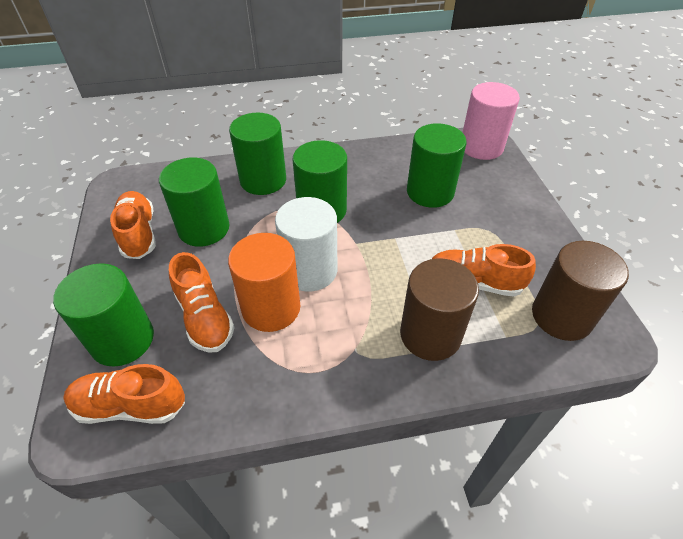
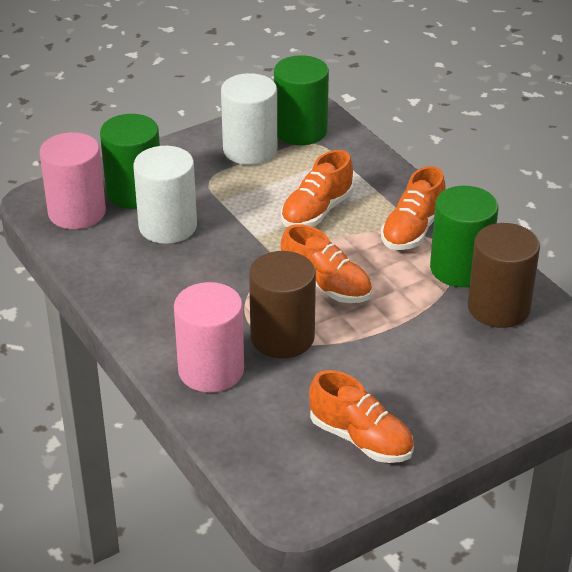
green cylinder: 5 -> 3
orange cylinder: 1 -> 0
pink cylinder: 1 -> 2
white cylinder: 1 -> 2

